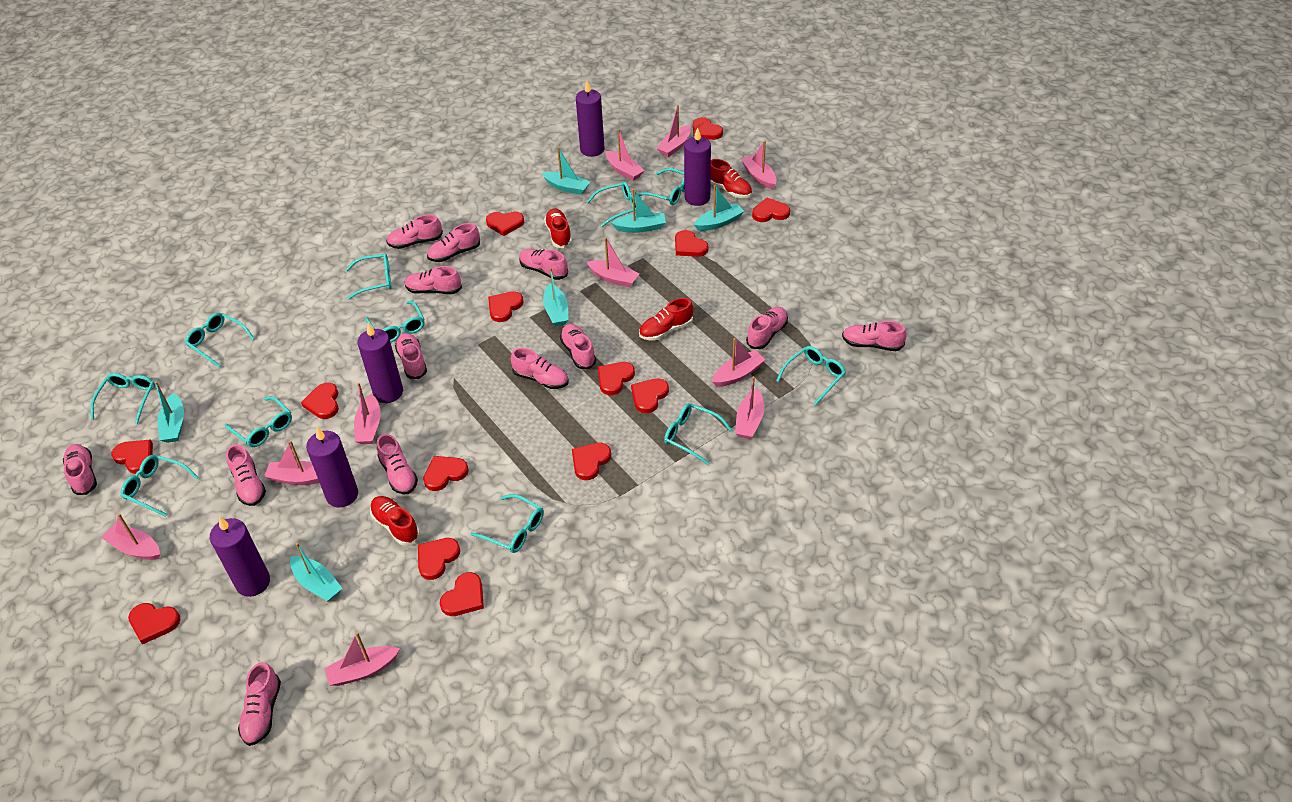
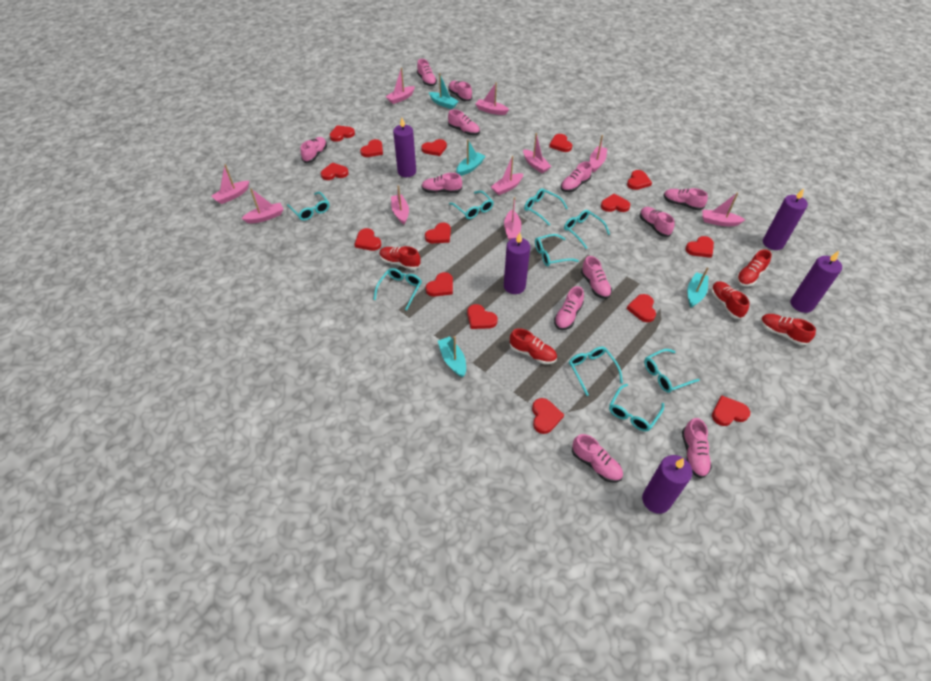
pink shoe: 13 -> 12
red heart: 14 -> 15
red shoe: 4 -> 5
turquoise boat: 6 -> 4
turquoise glasses: 11 -> 9

